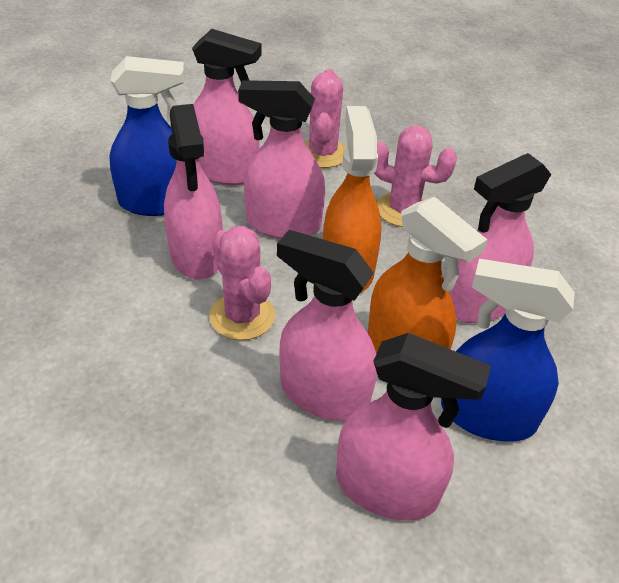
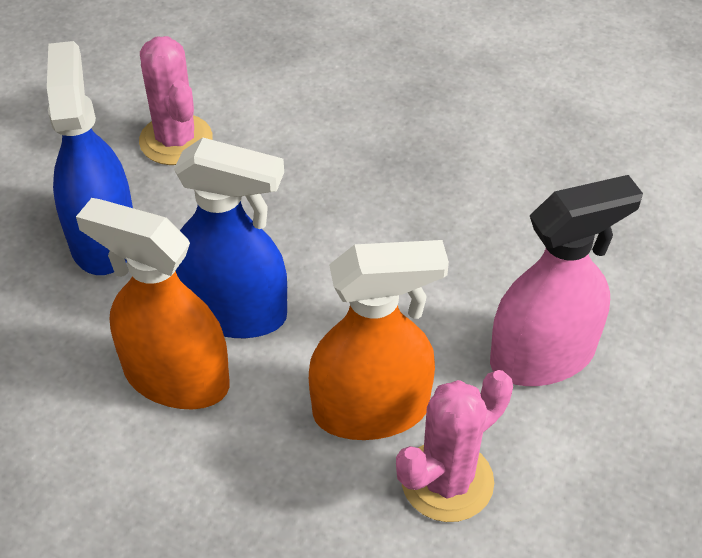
pink cactus: 3 -> 2
pink spray bottle: 6 -> 1

